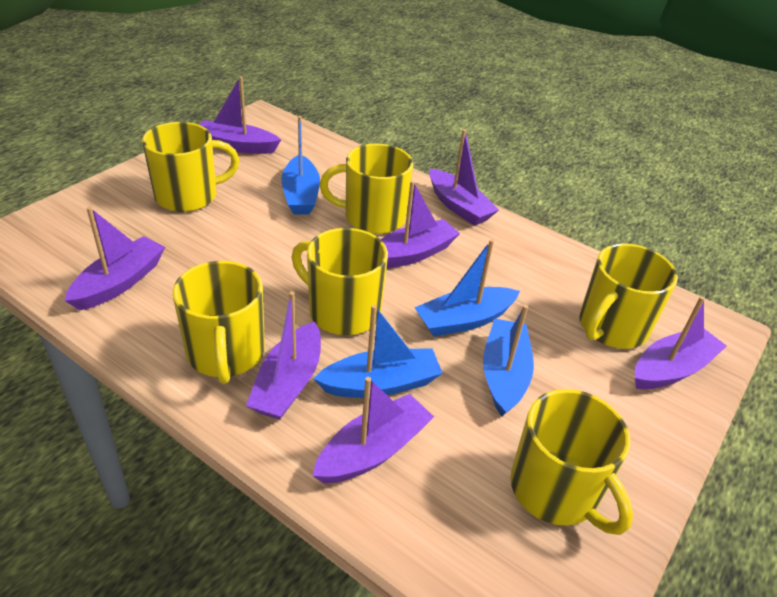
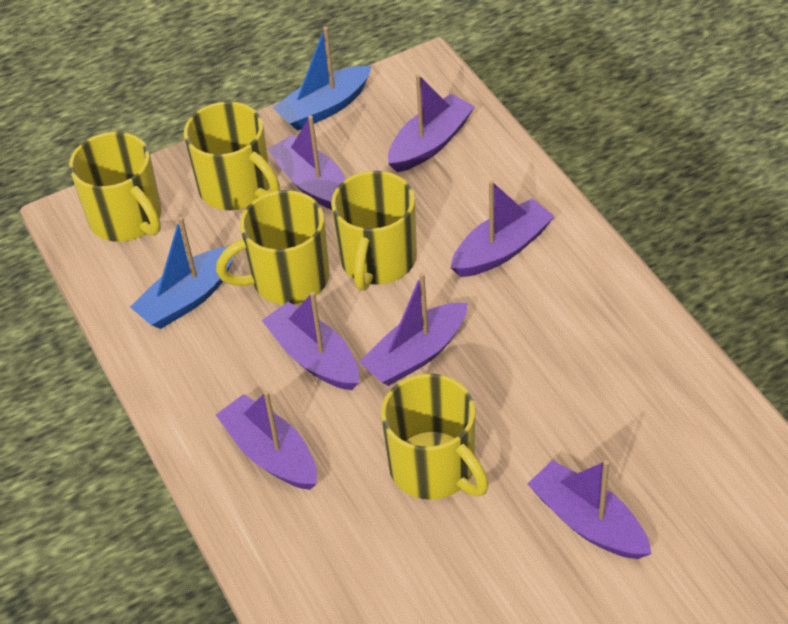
blue boat: 4 -> 2
yellow mug: 6 -> 5

